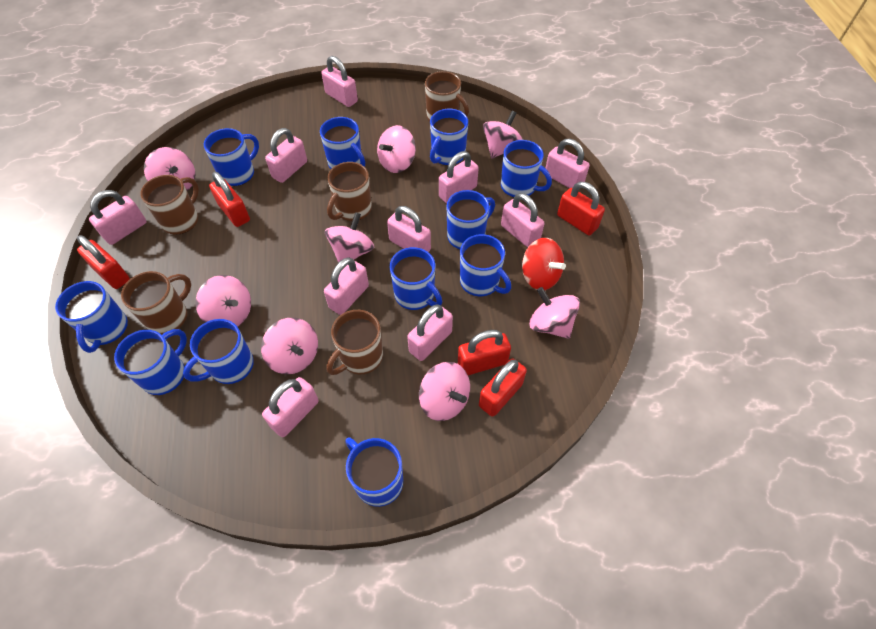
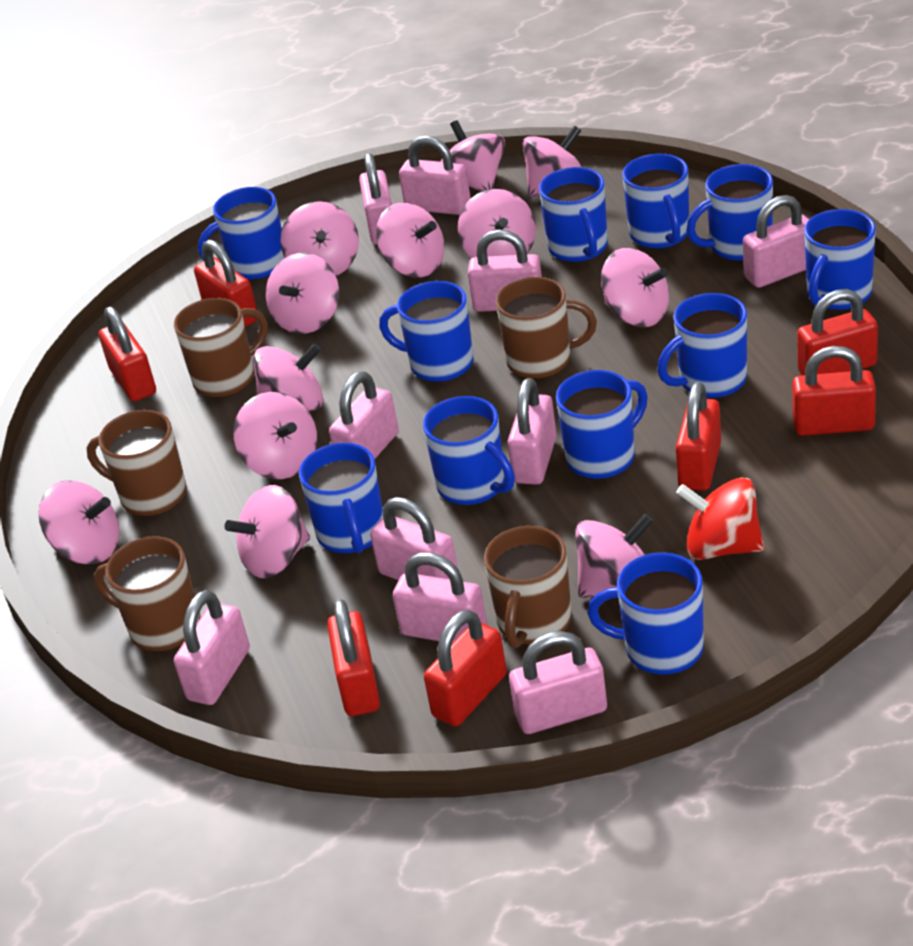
pink spinning top: 8 -> 12
red padlock: 5 -> 7

